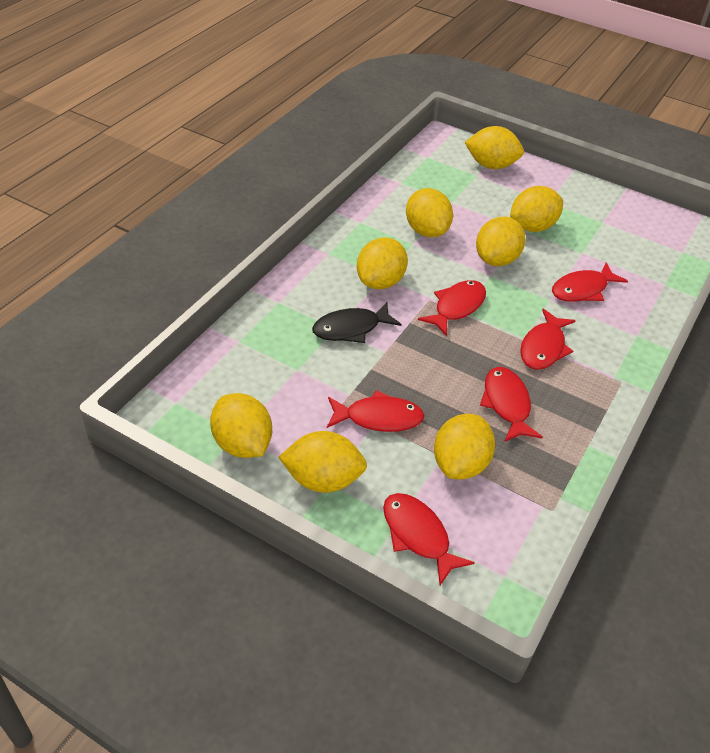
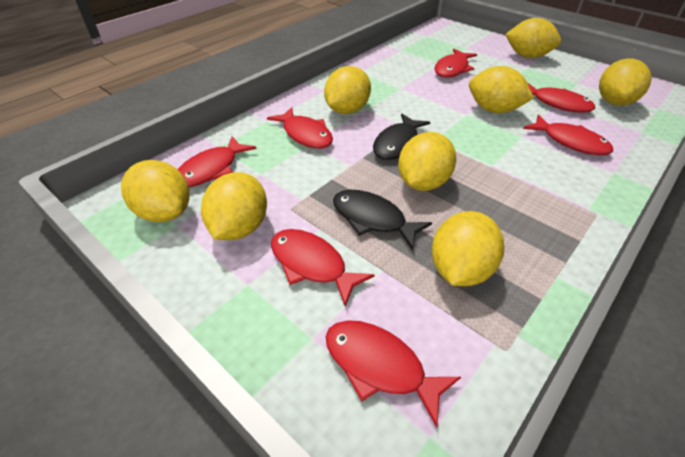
black fish: 1 -> 2
red fish: 6 -> 7

